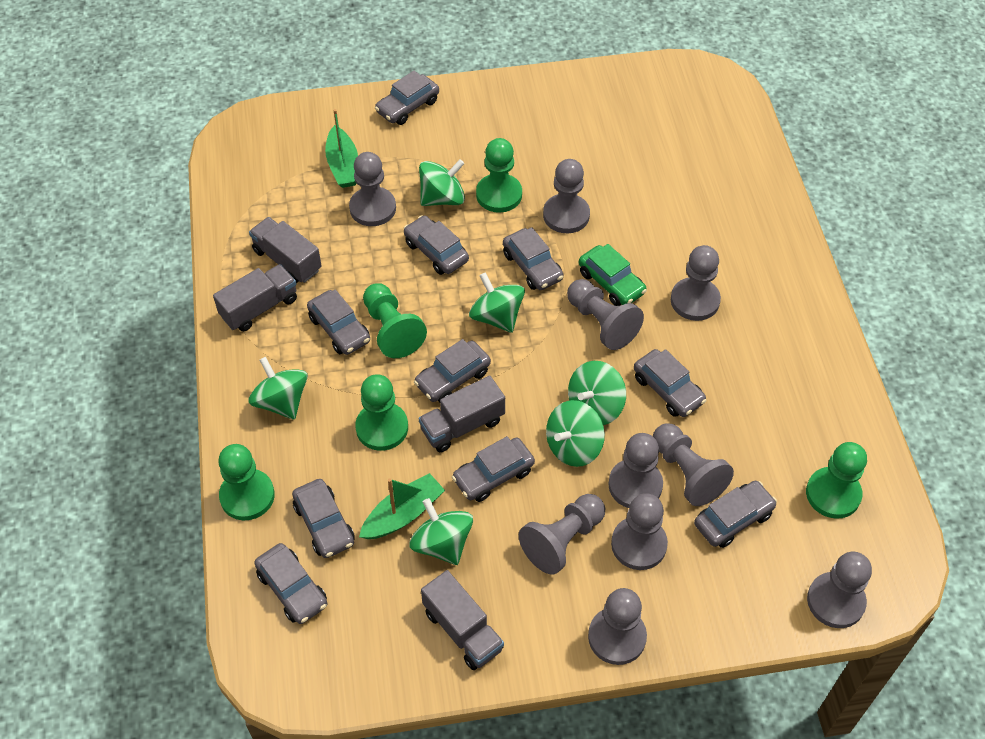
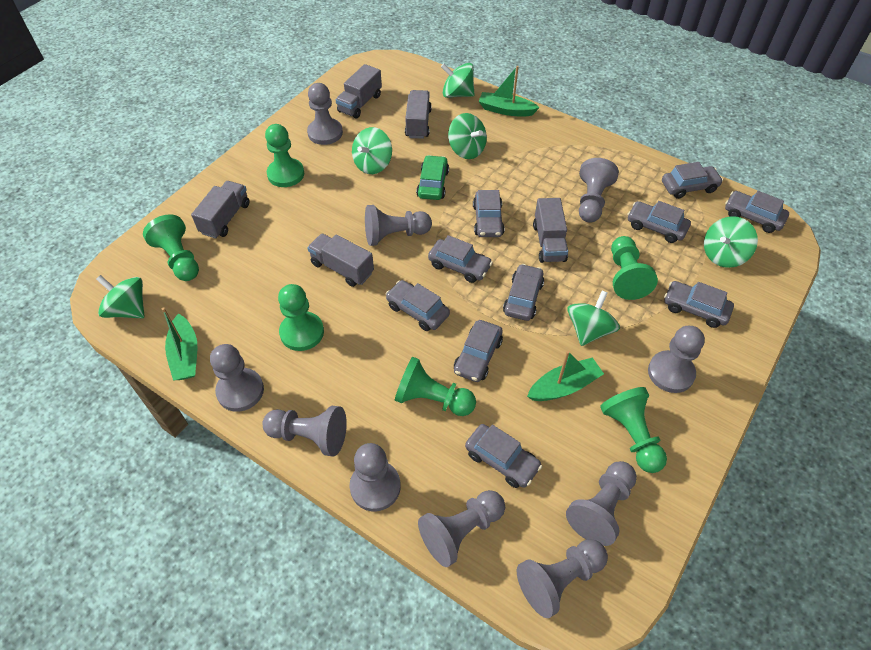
green boat: 2 -> 3
green pawn: 5 -> 6
grey truck: 4 -> 5

